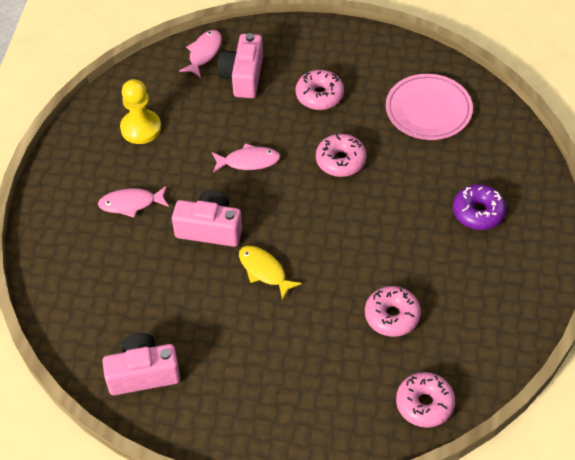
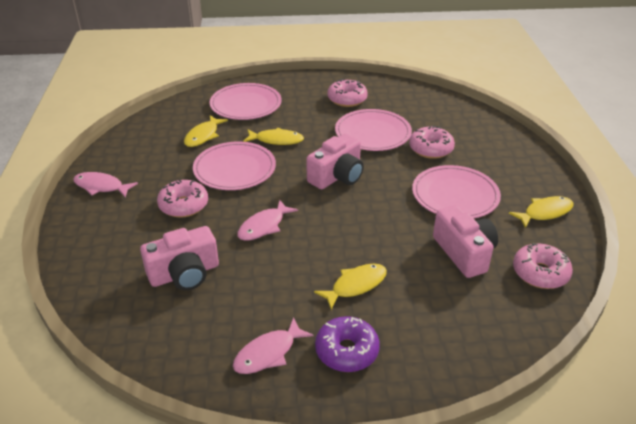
pink plate: 1 -> 4
yellow fish: 1 -> 4
yellow pawn: 1 -> 0

